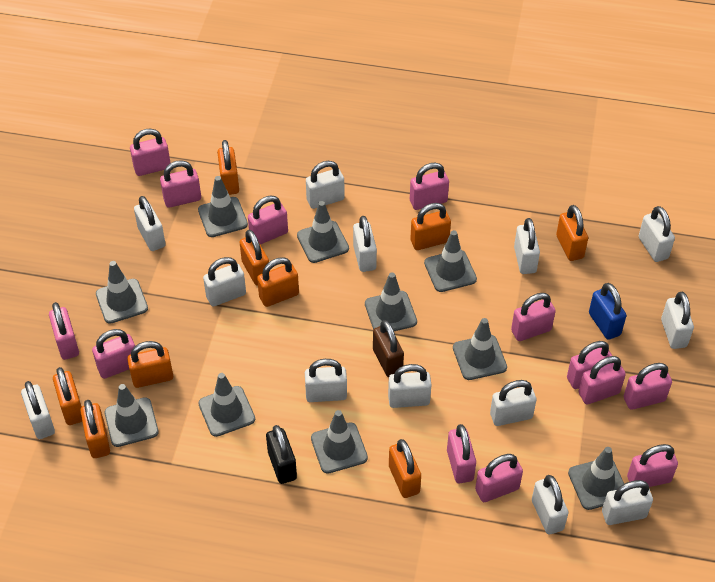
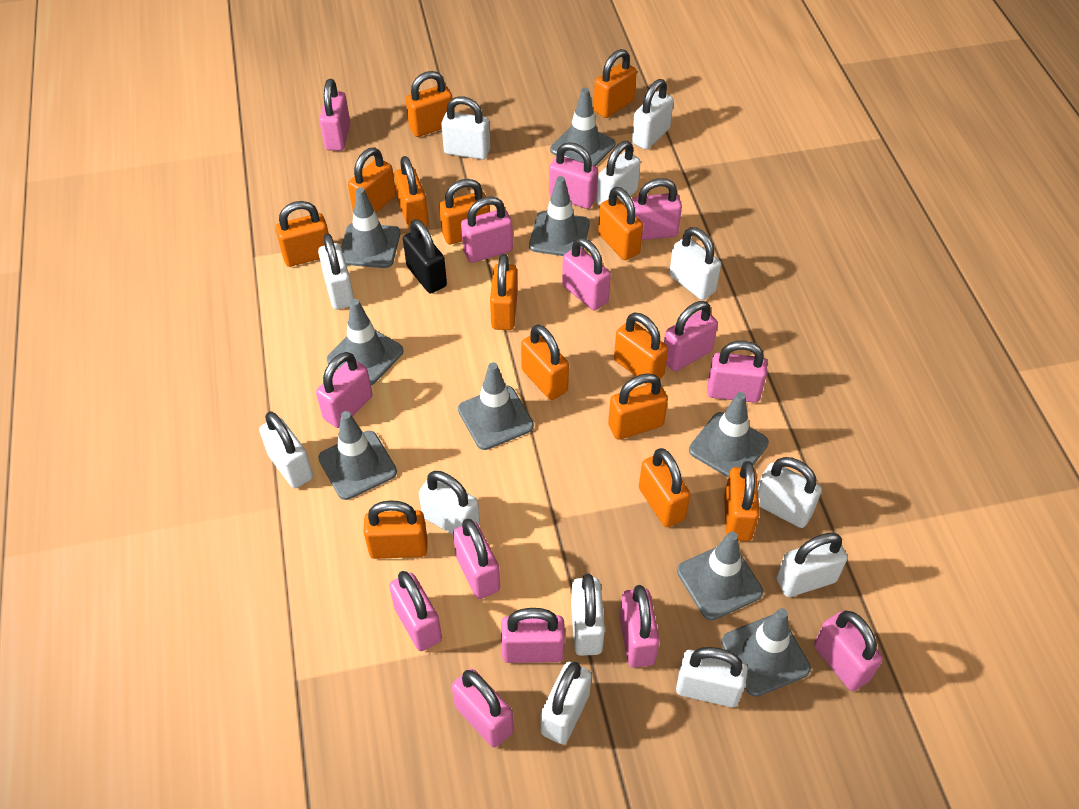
blue padlock: 1 -> 0
brown padlock: 1 -> 0
grey traffic cone: 10 -> 9
orange padlock: 9 -> 14
pink padlock: 13 -> 14
white padlock: 13 -> 12

